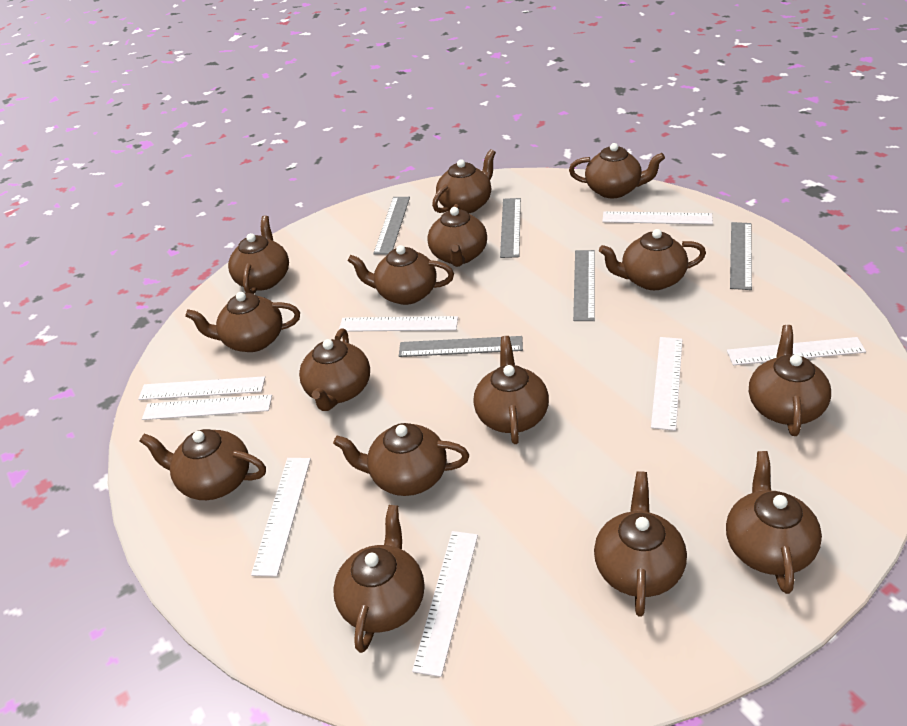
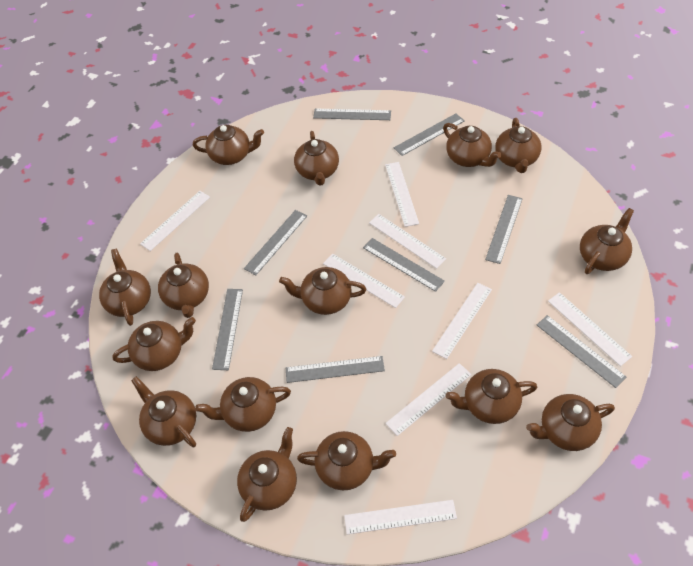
grey ruler: 5 -> 8

